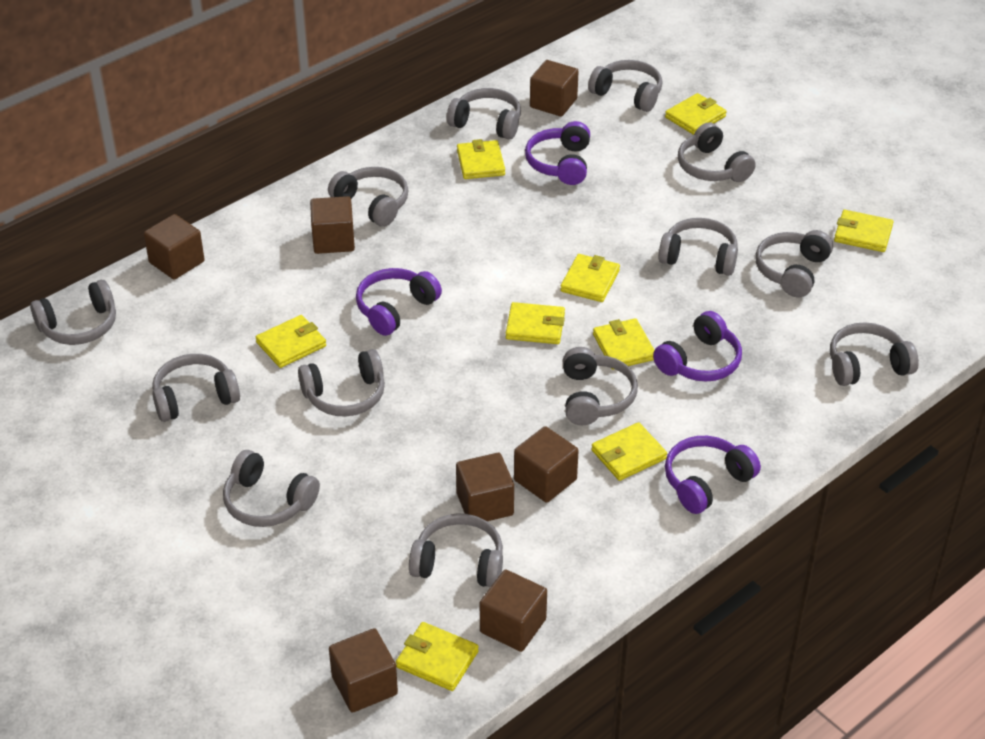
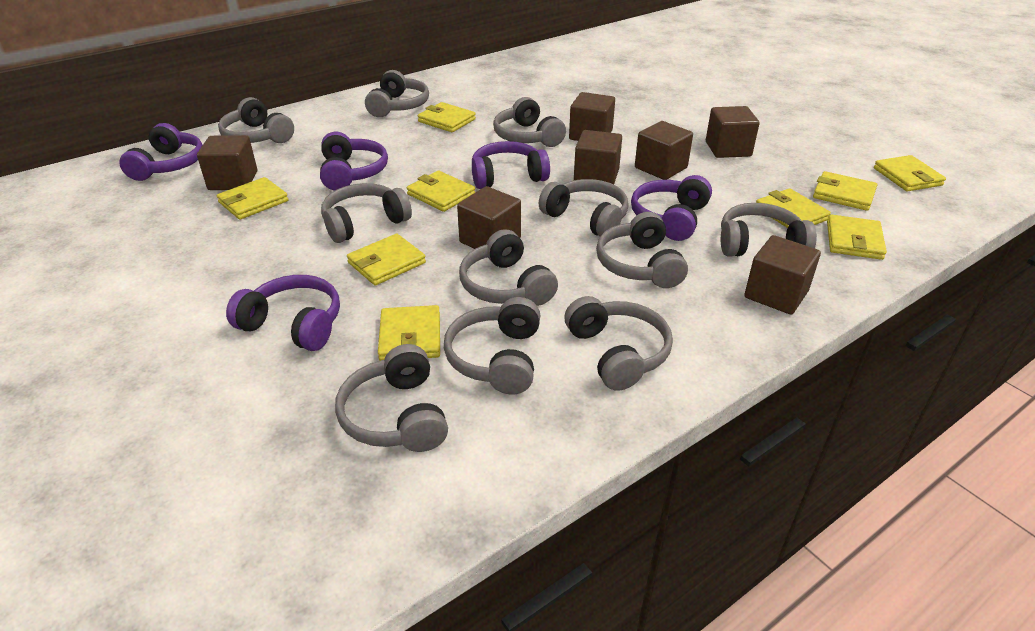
grey headphones: 13 -> 11
purple headphones: 4 -> 5

